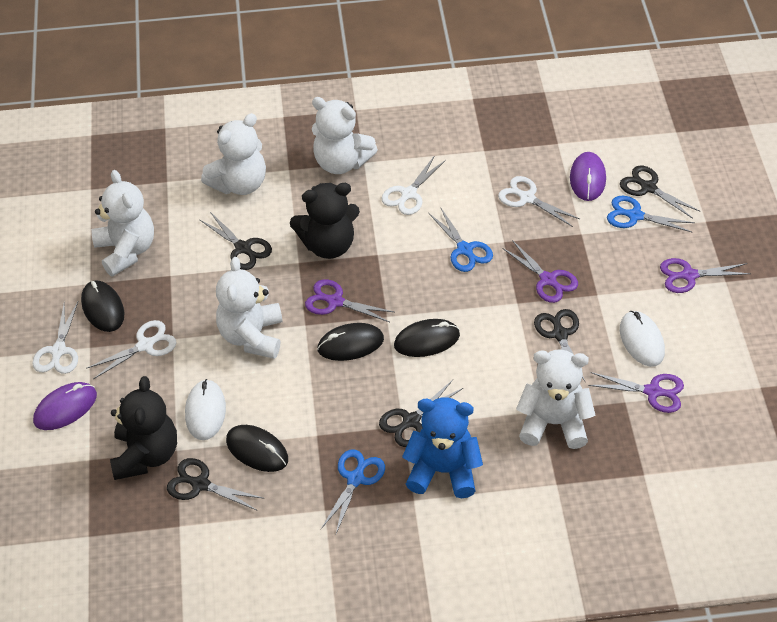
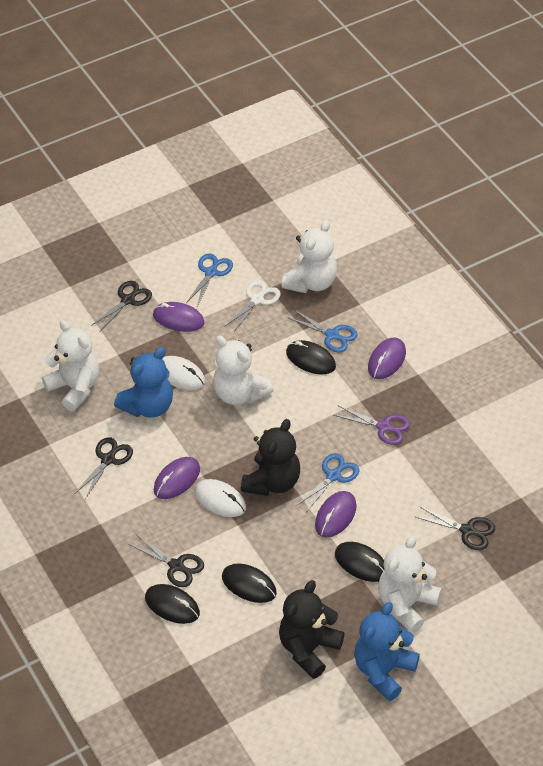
black scissors: 5 -> 4
blue teddy bear: 1 -> 2
purple mouse: 2 -> 4
purple scissors: 4 -> 1
white scissors: 4 -> 1
white teddy bear: 5 -> 4

